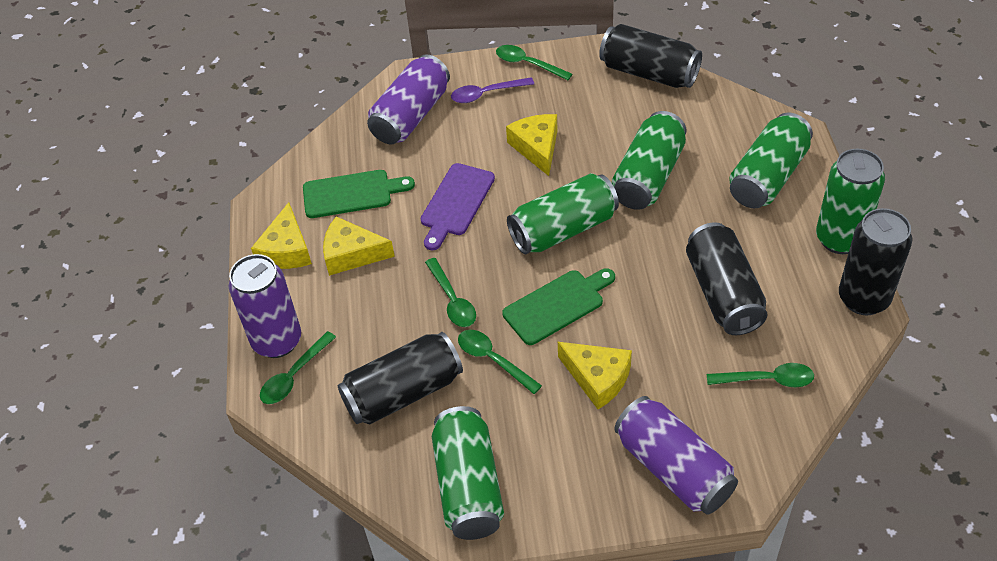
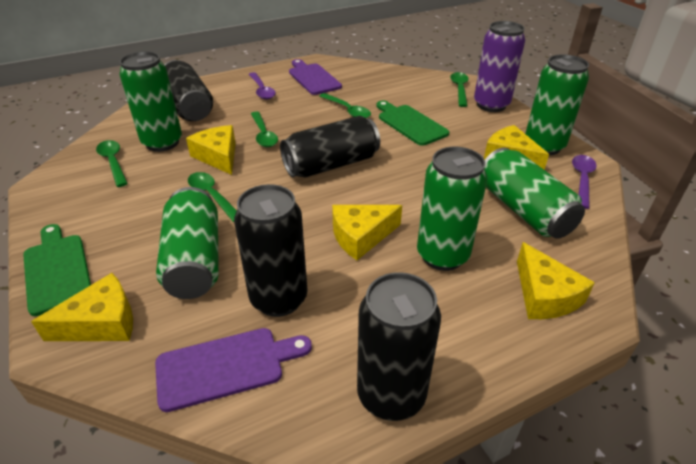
purple can: 3 -> 1
purple cutting board: 1 -> 2
purple spoon: 1 -> 2
yellow cheese: 4 -> 5

